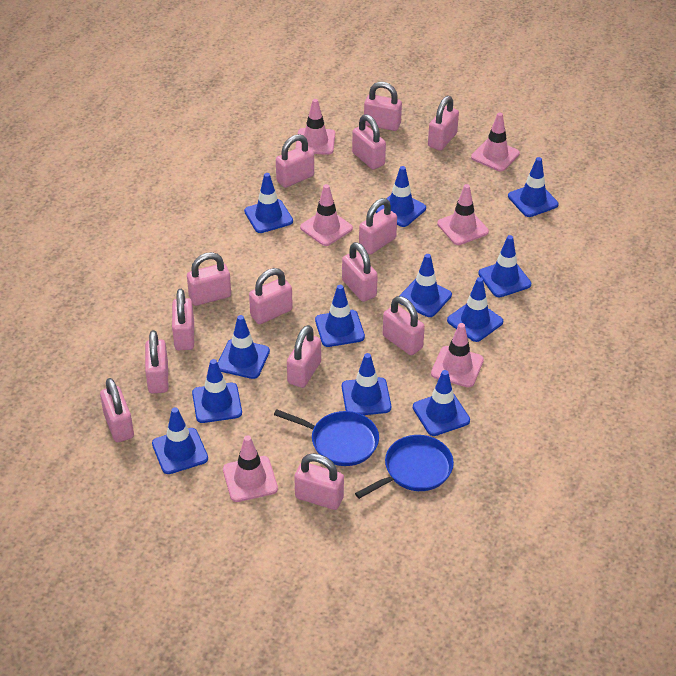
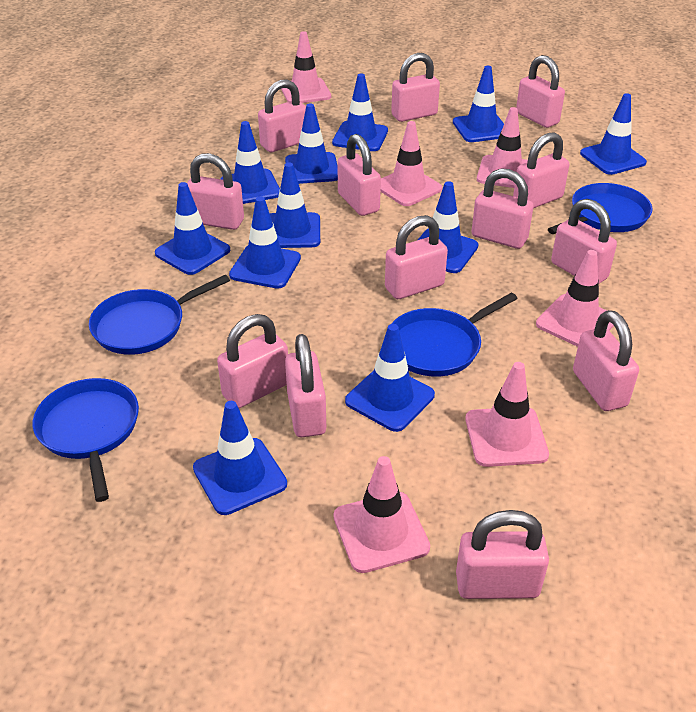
blue pan: 2 -> 4
blue traffic cone: 12 -> 11
pink padlock: 14 -> 13

